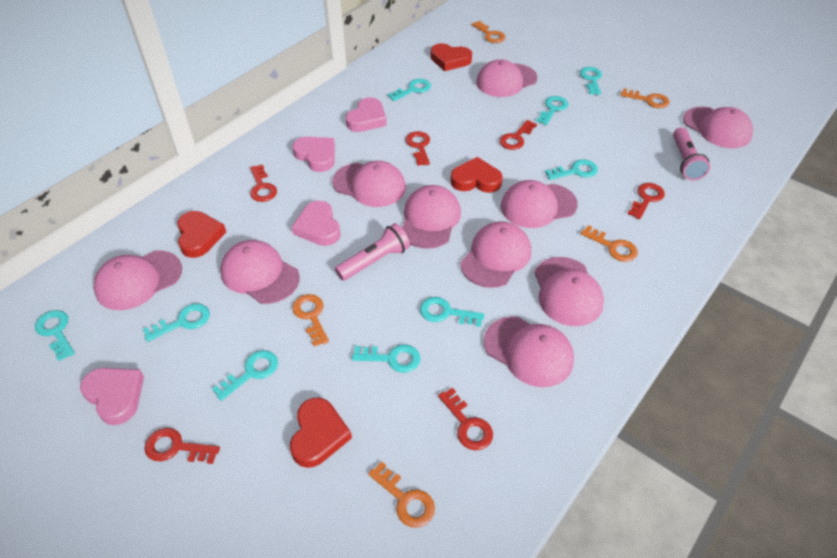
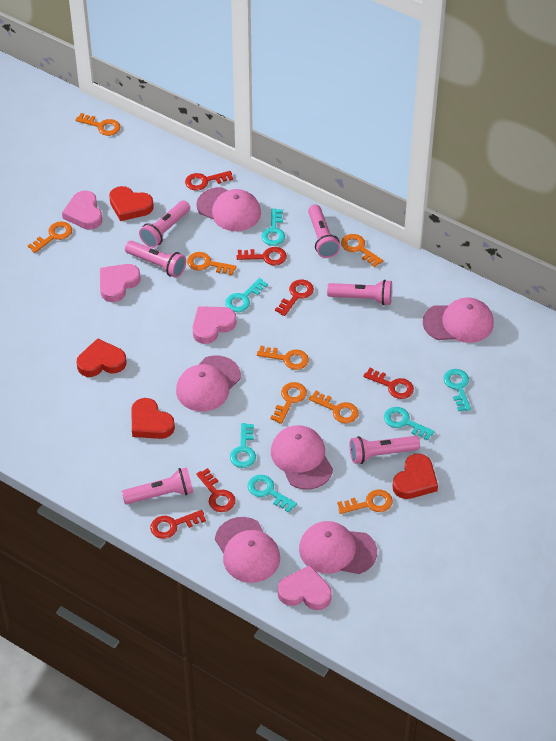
orange key: 5 -> 8
pink cap: 10 -> 6
pink flashlight: 2 -> 6
turquoise key: 9 -> 6

